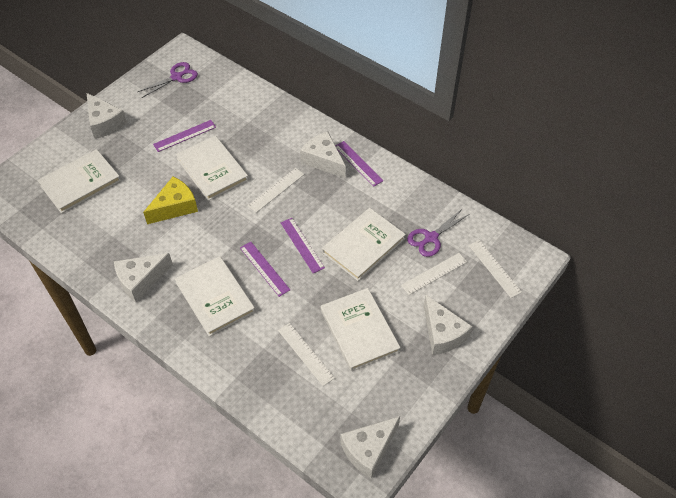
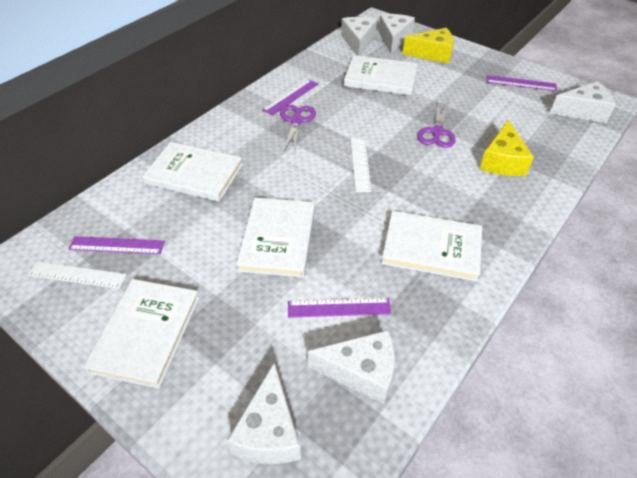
white ruler: 4 -> 2
yellow cheese: 1 -> 2

